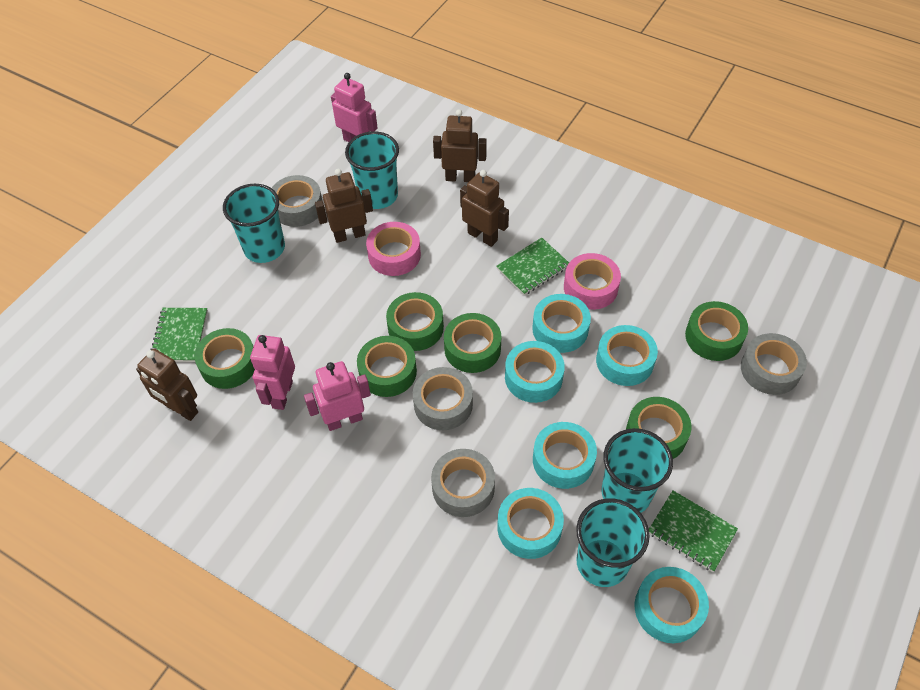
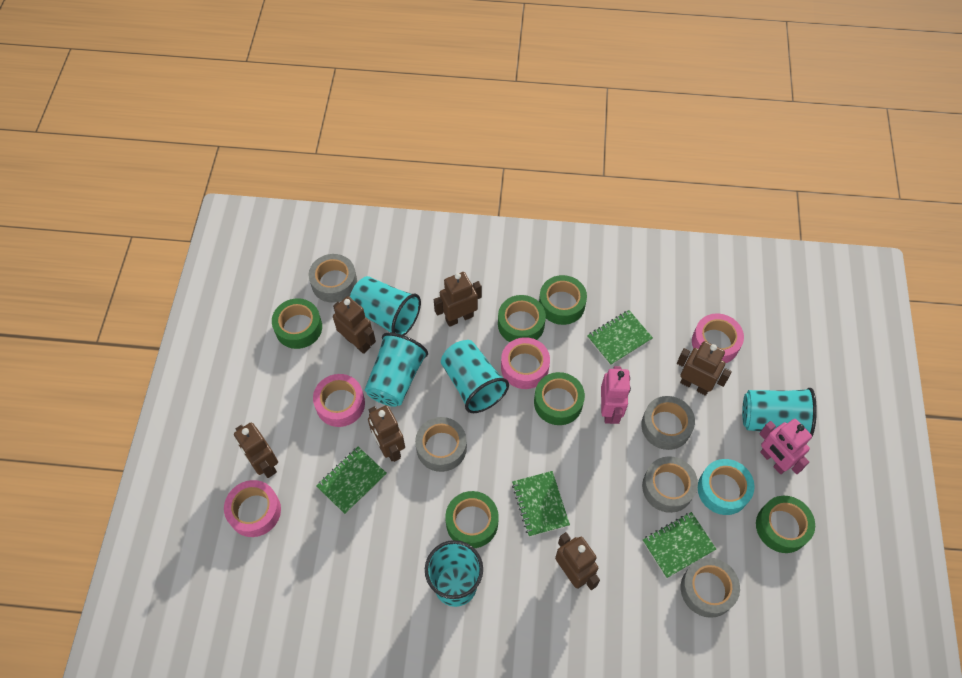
brown robot: 4 -> 6
green notebook: 3 -> 4
grey tape: 4 -> 5
pink robot: 3 -> 2
pink tape: 2 -> 4
turquoise cup: 4 -> 5
turquoise tape: 6 -> 1

